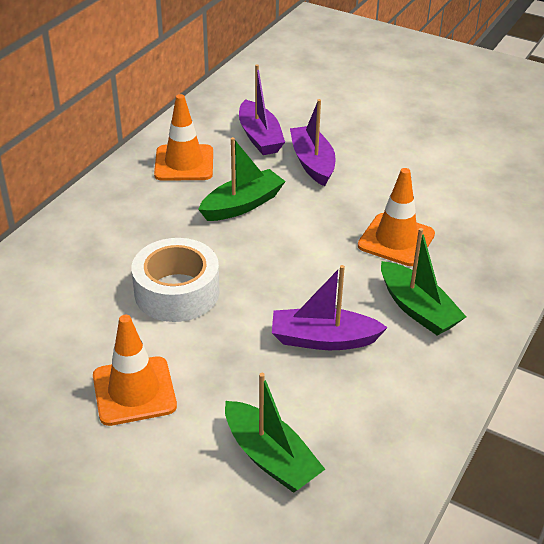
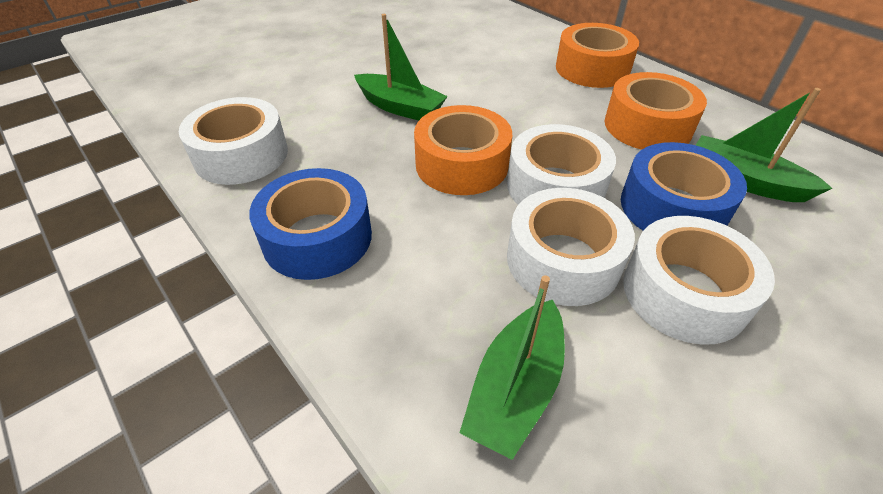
blue tape: 0 -> 2
orange tape: 0 -> 3
orange traffic cone: 3 -> 0
purple boat: 3 -> 0
white tape: 1 -> 4

